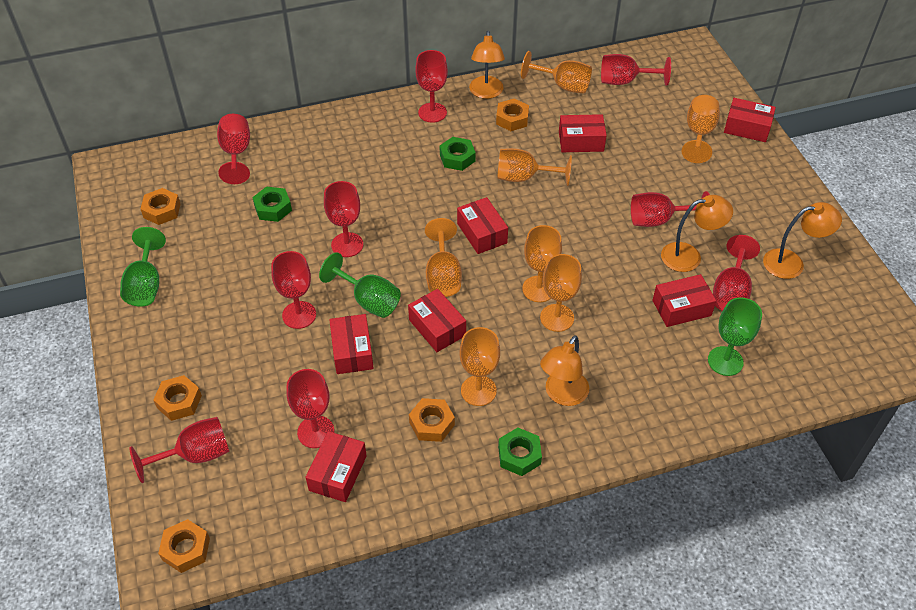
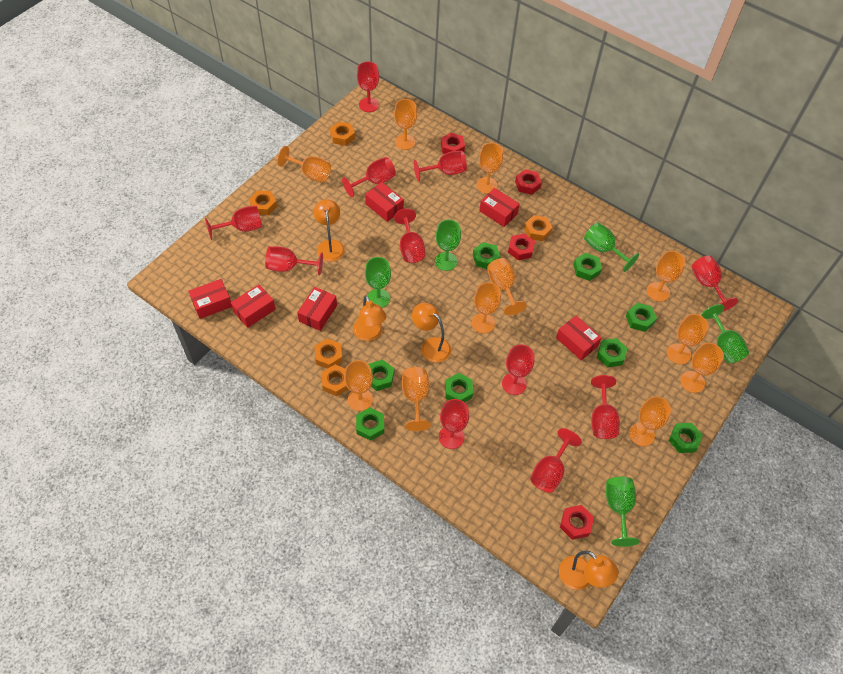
green goblet: 3 -> 5
green nut: 3 -> 8
orange goblet: 7 -> 11
red box: 7 -> 6
red goblet: 9 -> 11
red nut: 0 -> 4

